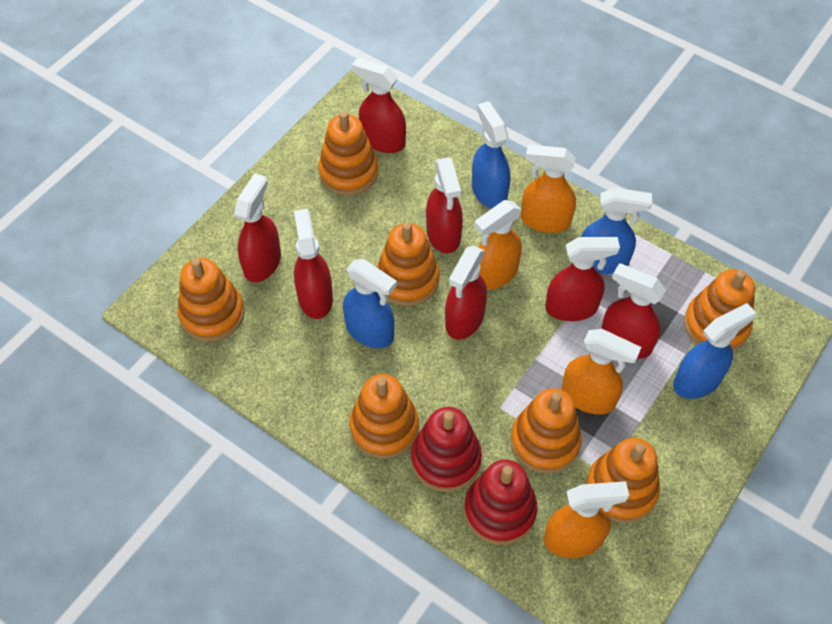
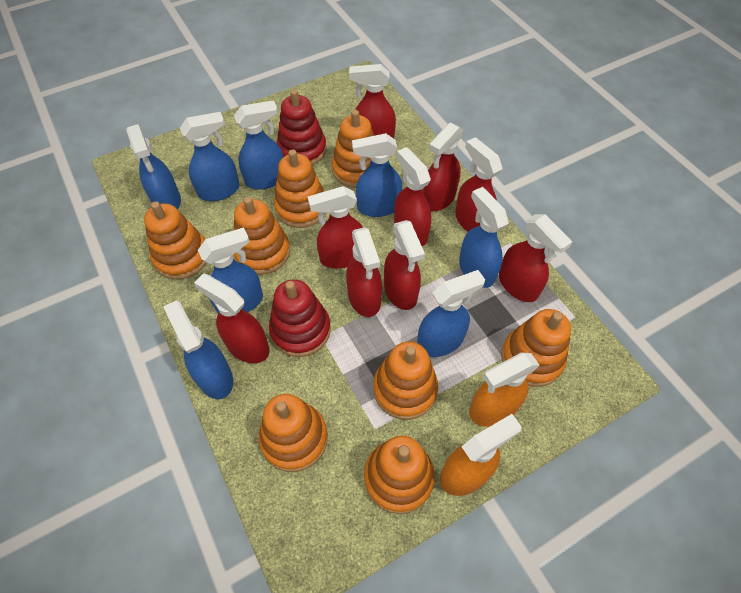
blue spray bottle: 4 -> 8
orange spray bottle: 4 -> 2
orange stacking toy: 7 -> 8
red spray bottle: 7 -> 9

